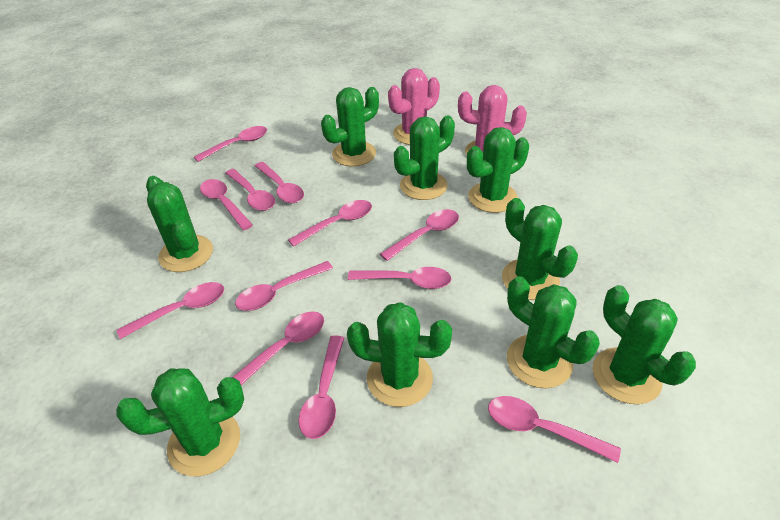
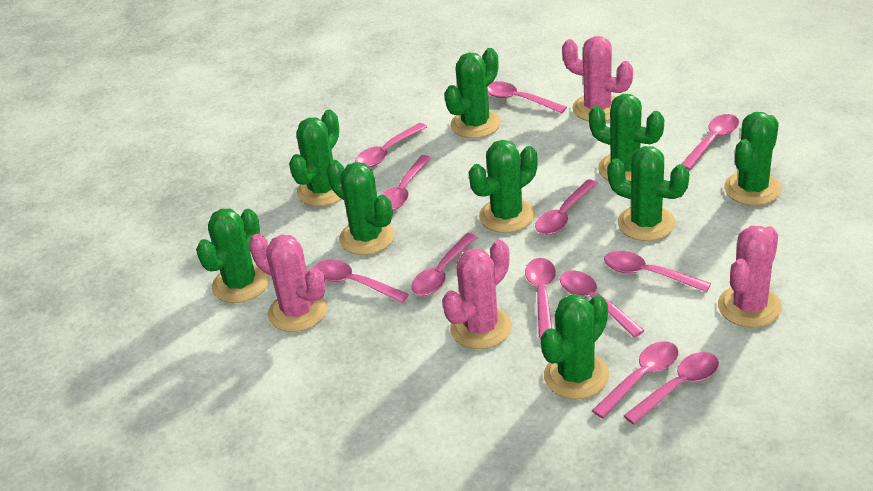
pink cactus: 2 -> 4

